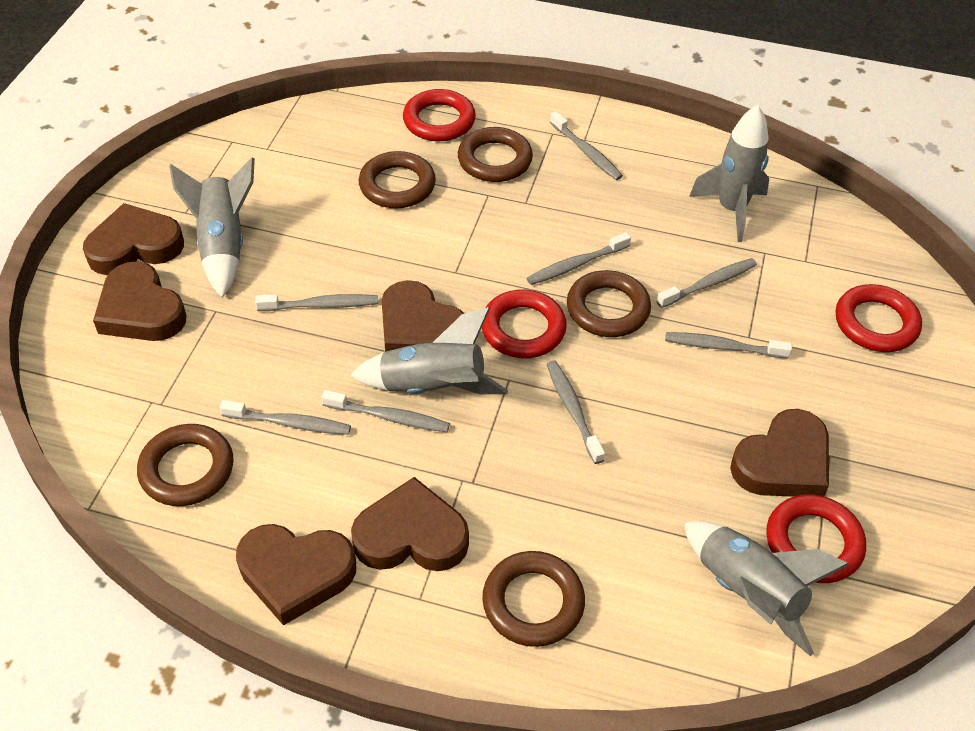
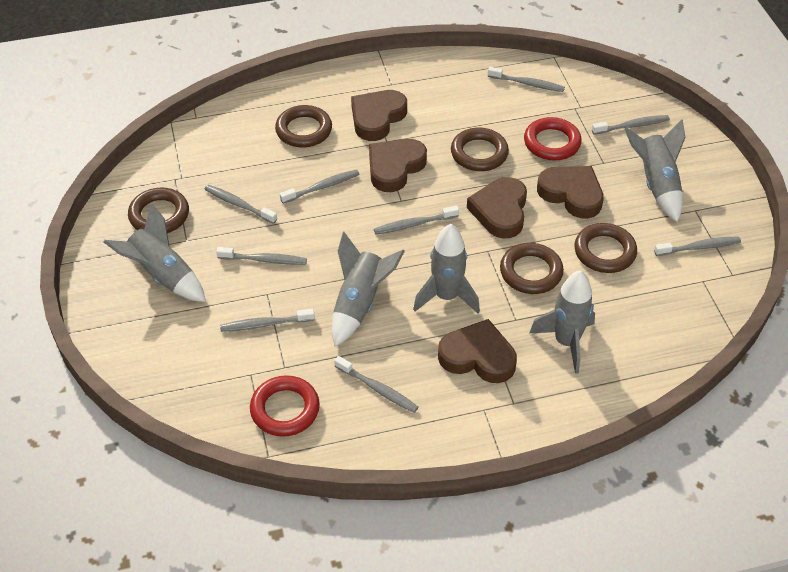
brown heart: 6 -> 5
grey rocket: 4 -> 5
grey toothbrush: 8 -> 9
red ring: 4 -> 2

